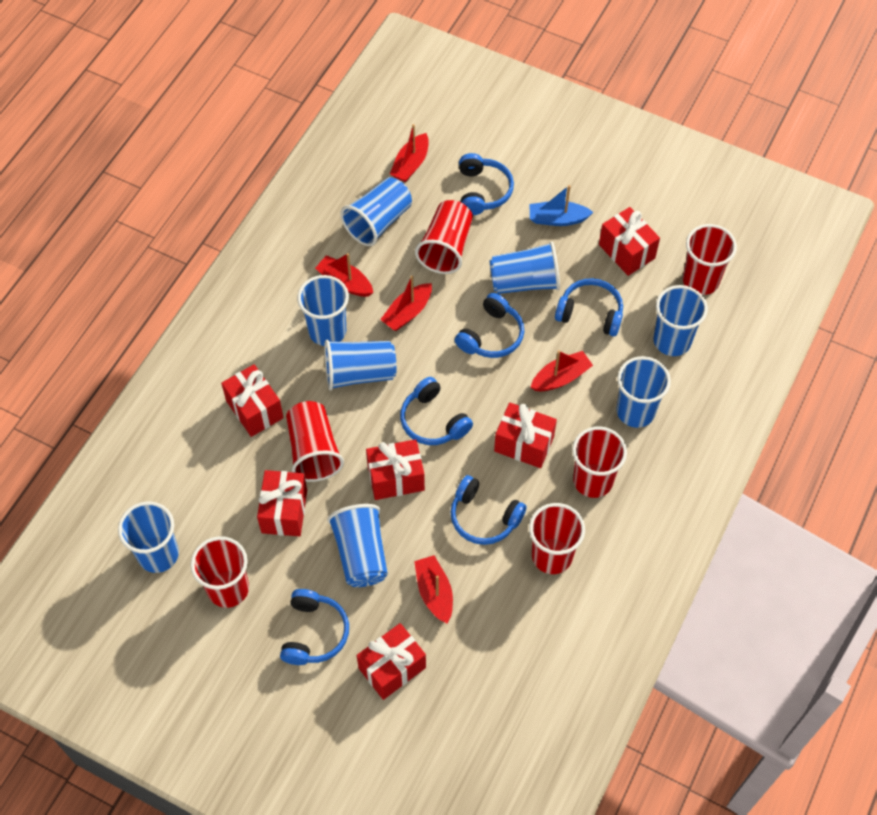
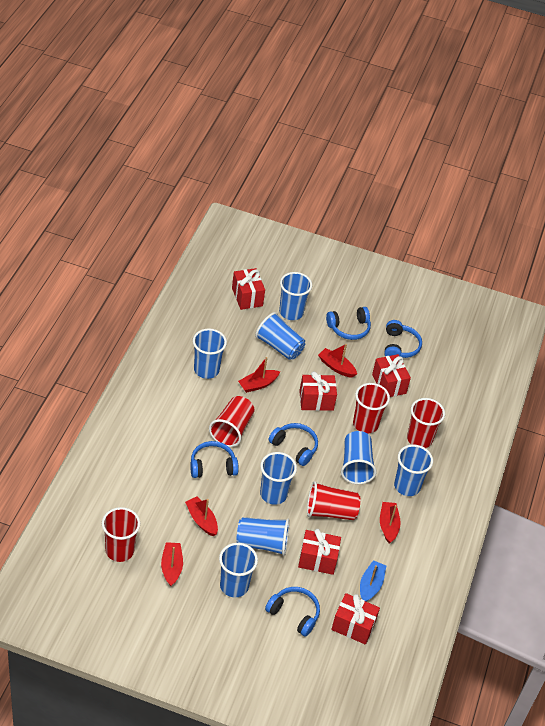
blue headphones: 6 -> 5
red cup: 6 -> 5
red gift: 6 -> 5

